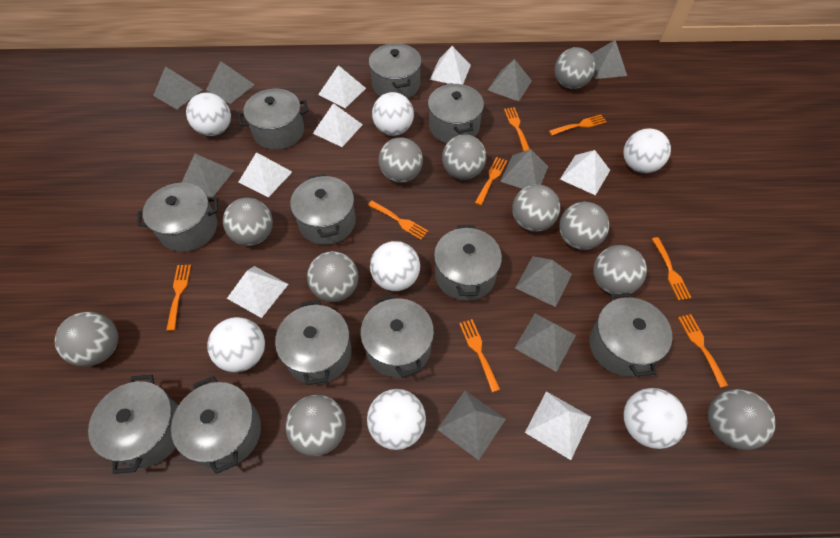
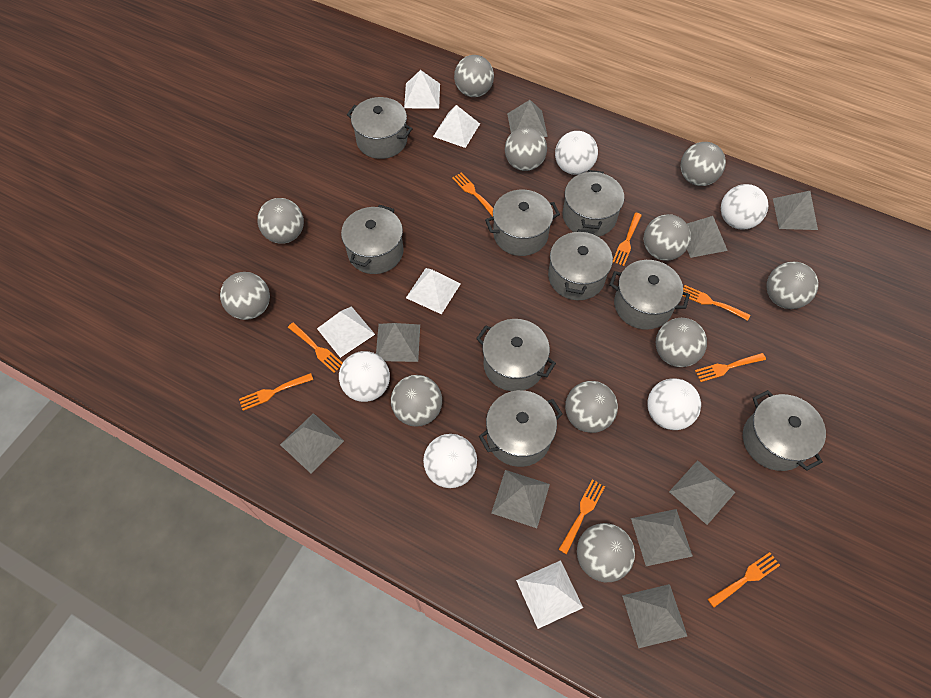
grey pot: 11 -> 9
white ball: 7 -> 5
white pyramid: 7 -> 5

